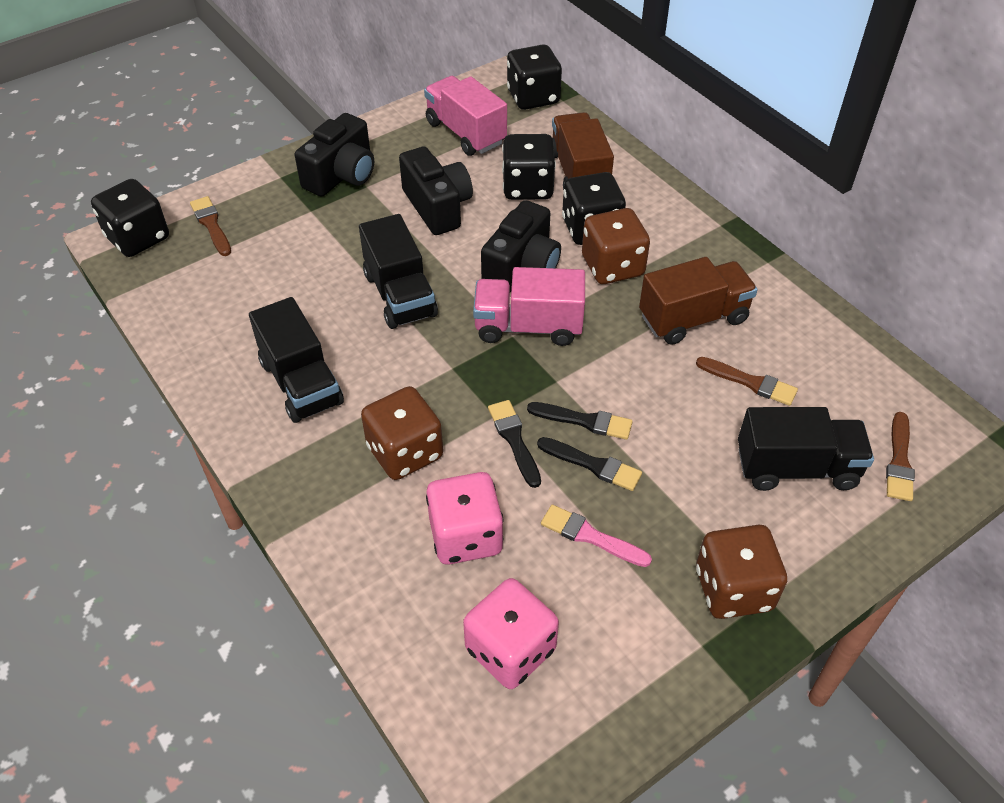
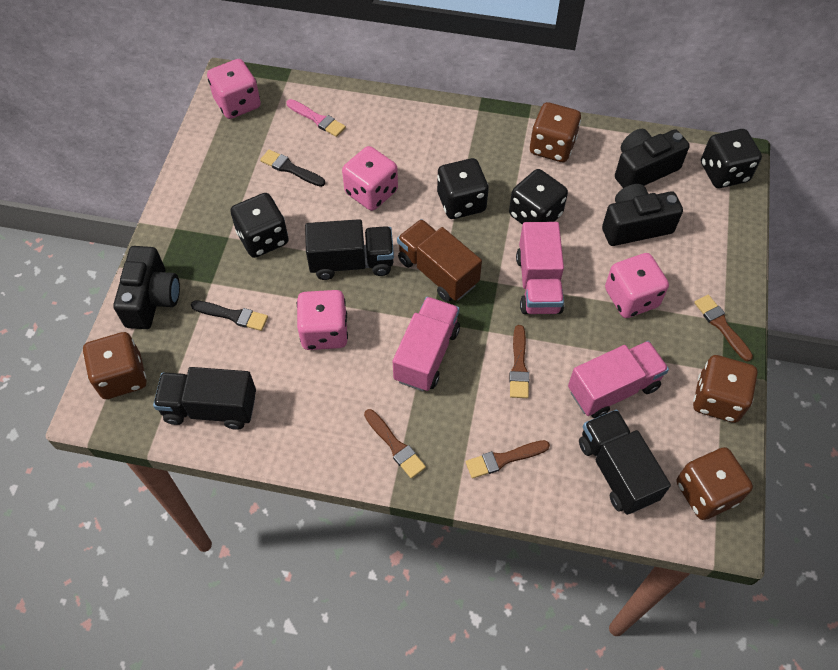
black brush: 3 -> 2
brown brush: 3 -> 4
brown dice: 3 -> 4
brown truck: 2 -> 1
pink dice: 2 -> 4
pink truck: 2 -> 3

